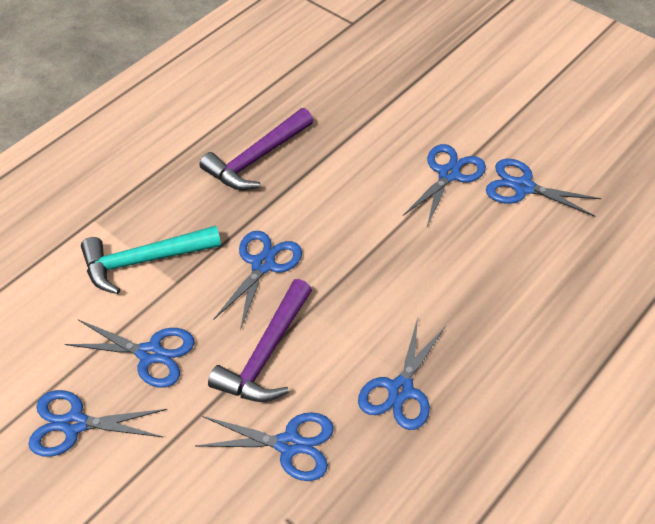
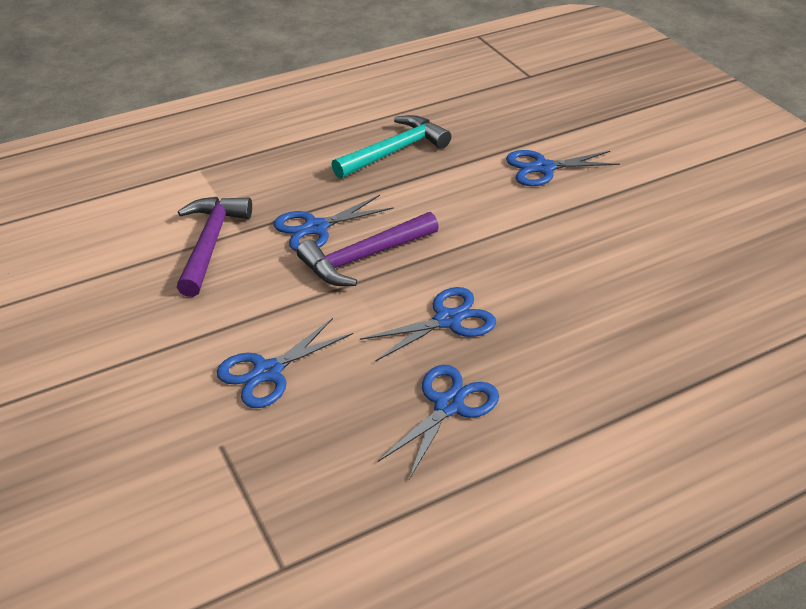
blue scissors: 7 -> 5

